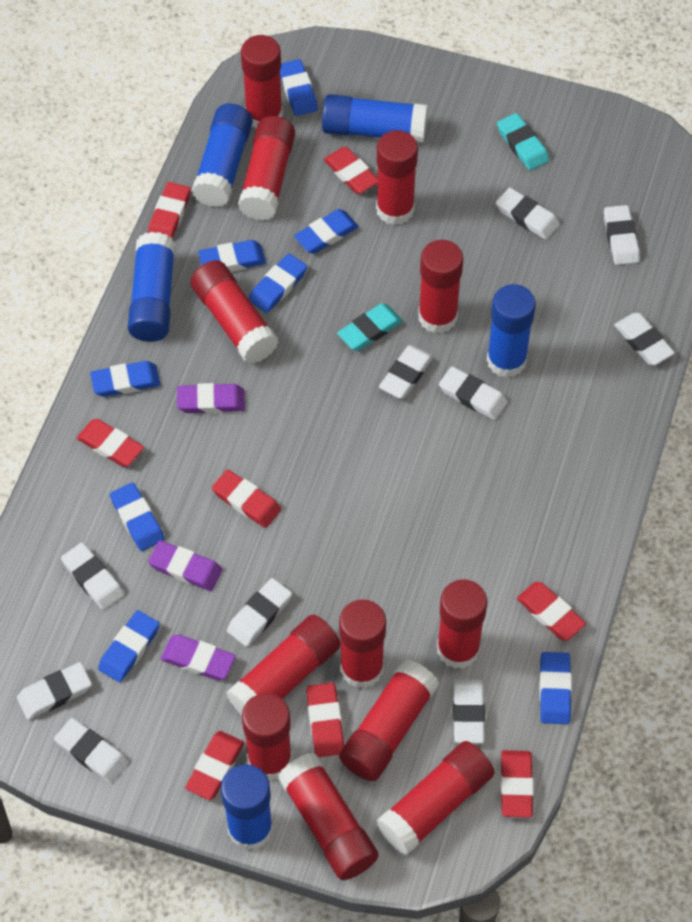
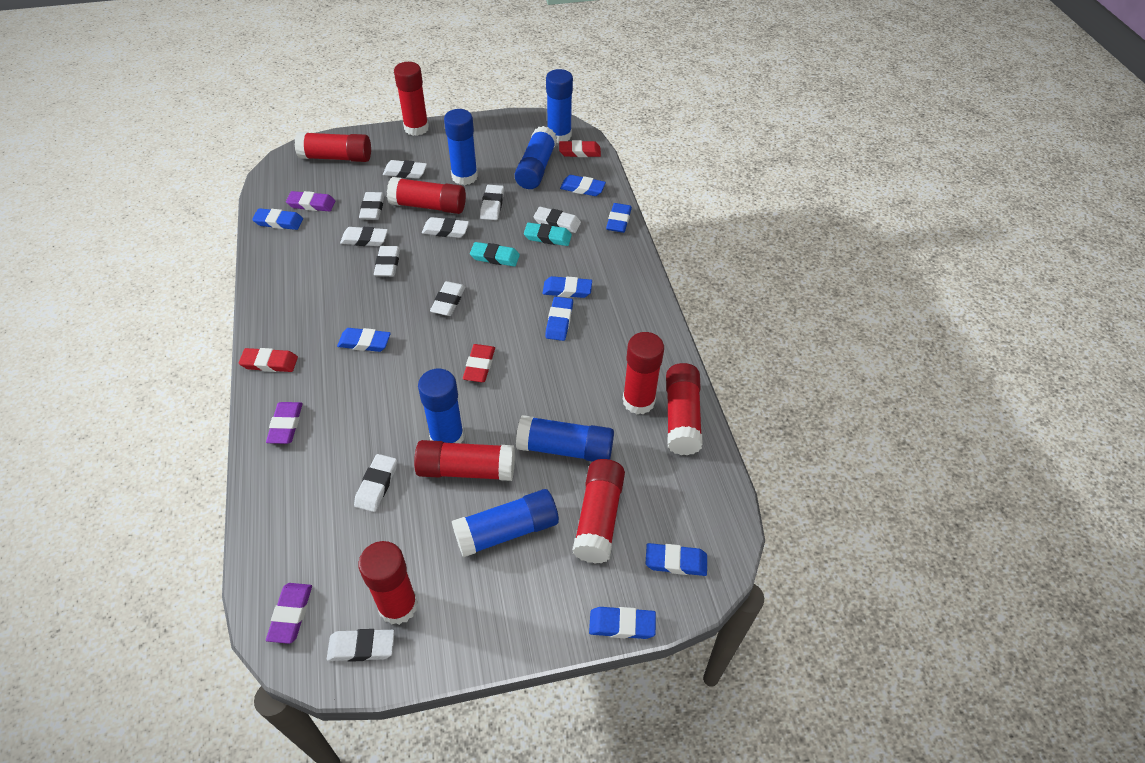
blue glue stick: 5 -> 6
red eraser: 8 -> 3
red glue stick: 12 -> 8

